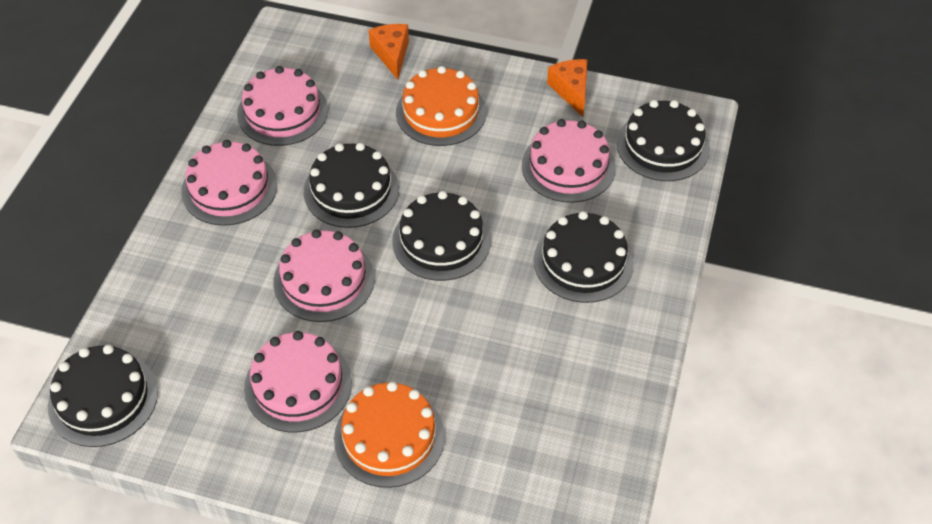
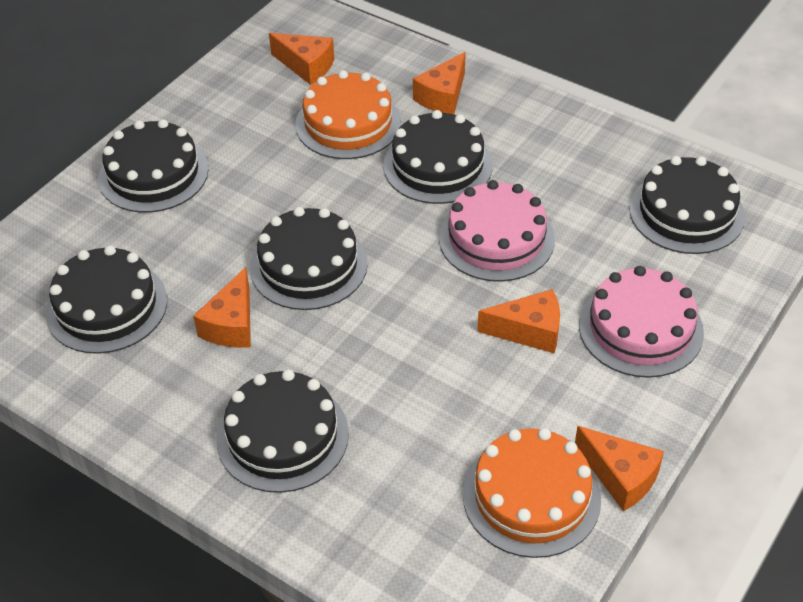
black cake: 5 -> 6
orange cheese: 2 -> 5
pink cake: 5 -> 2

